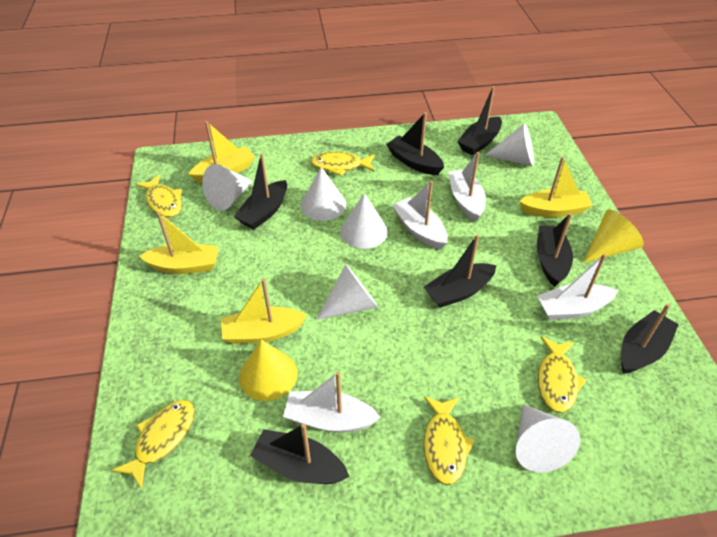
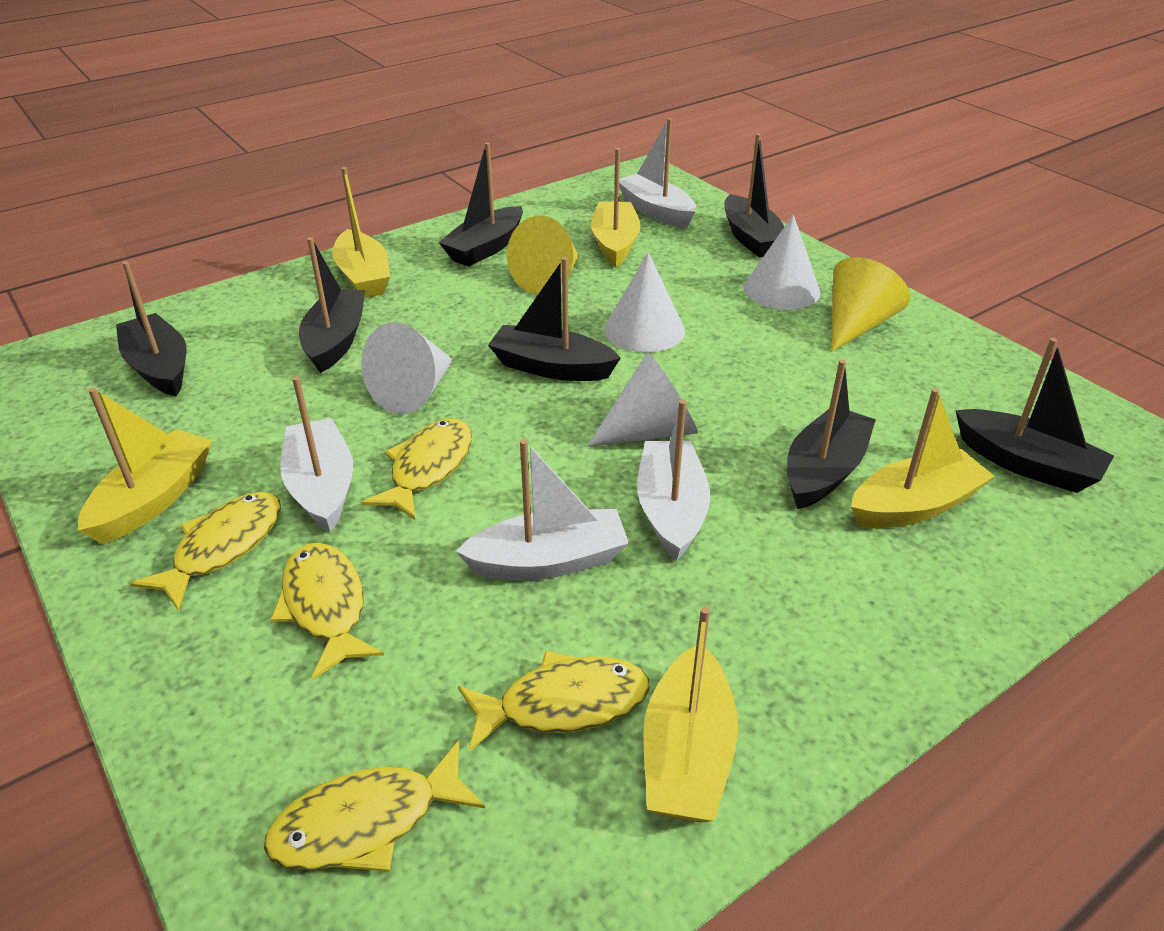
white cone: 6 -> 4
yellow boat: 4 -> 5

